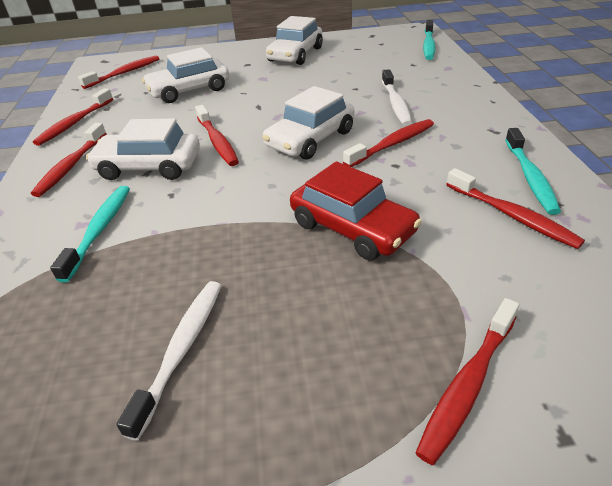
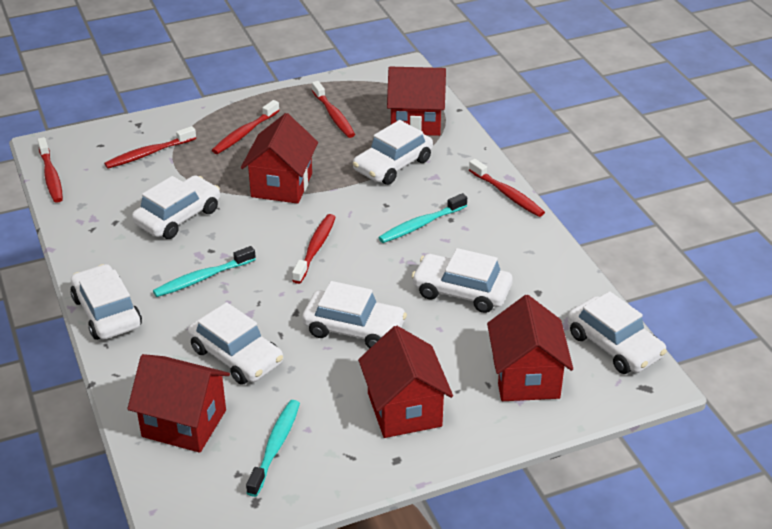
red car: 1 -> 0
red house: 0 -> 5
red toothbrush: 7 -> 6
white car: 4 -> 7
white toothbrush: 2 -> 0

